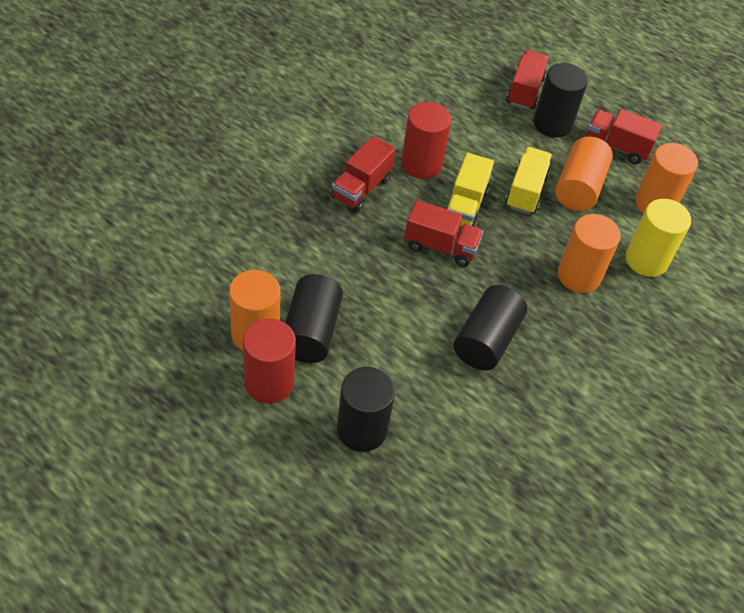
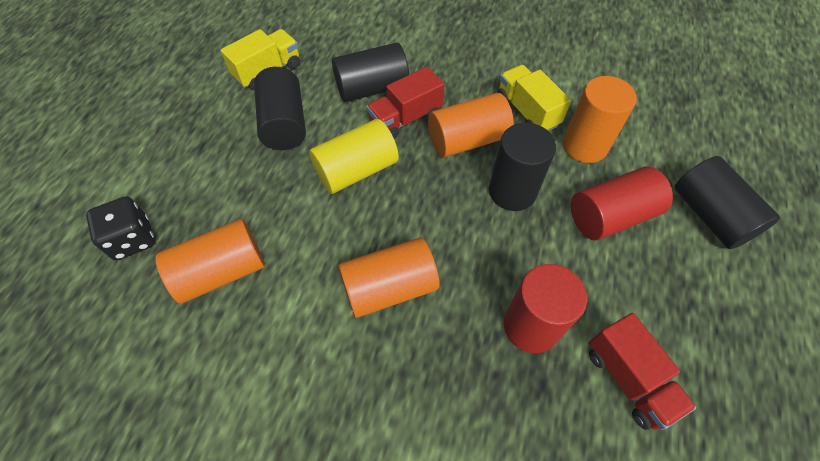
black dice: 0 -> 1
red truck: 4 -> 2

